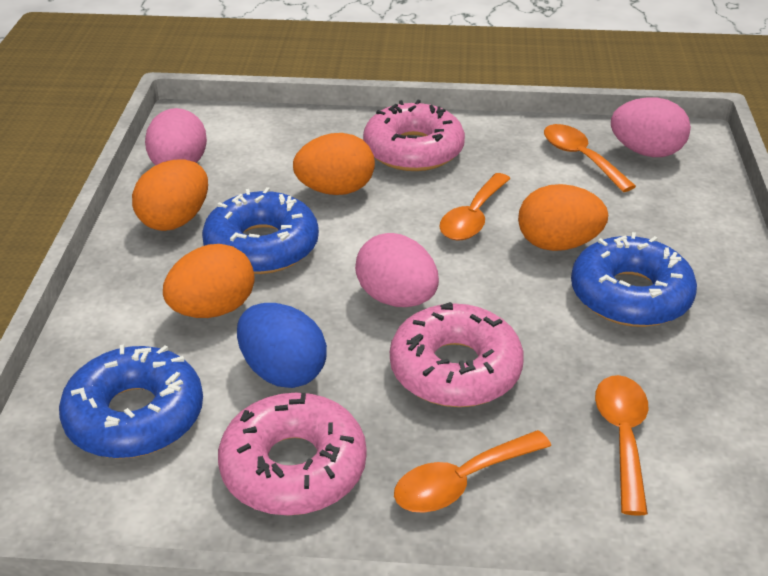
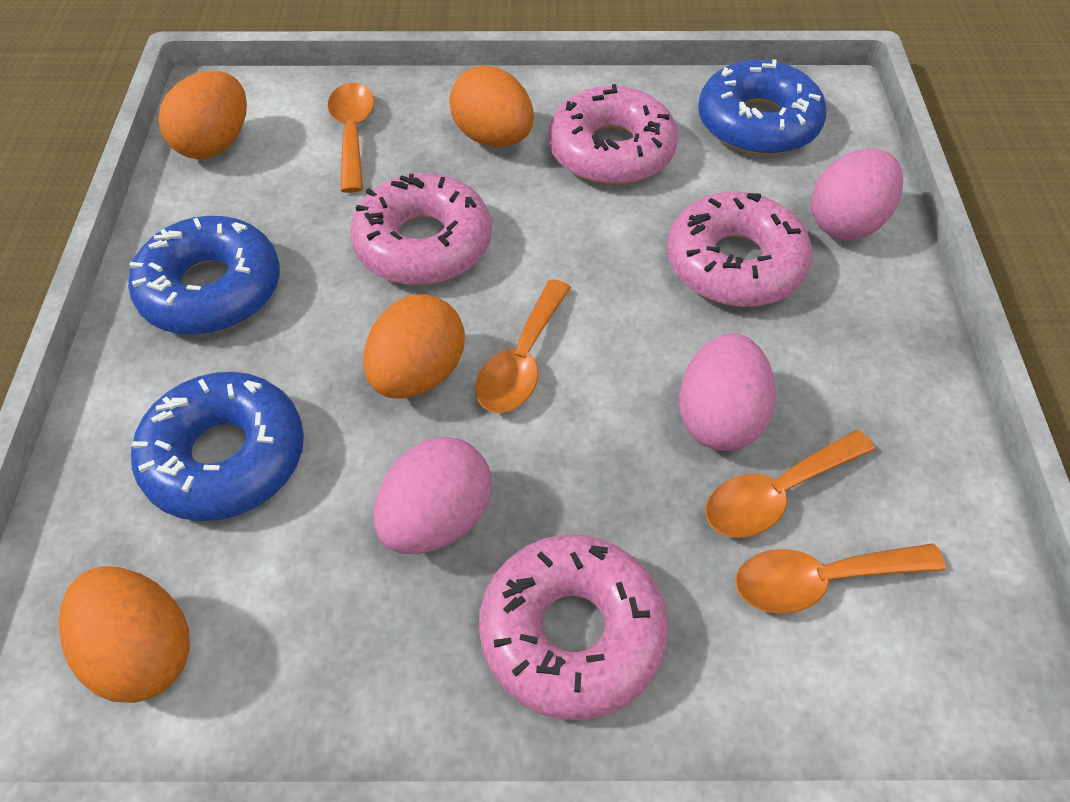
blue egg: 1 -> 0
pink donut: 3 -> 4

